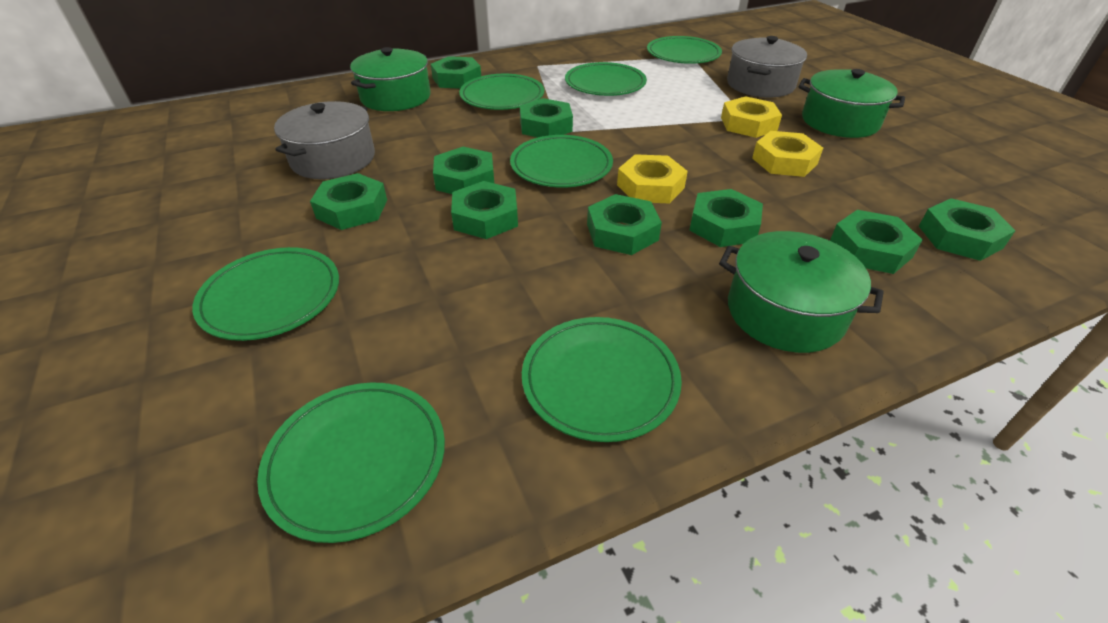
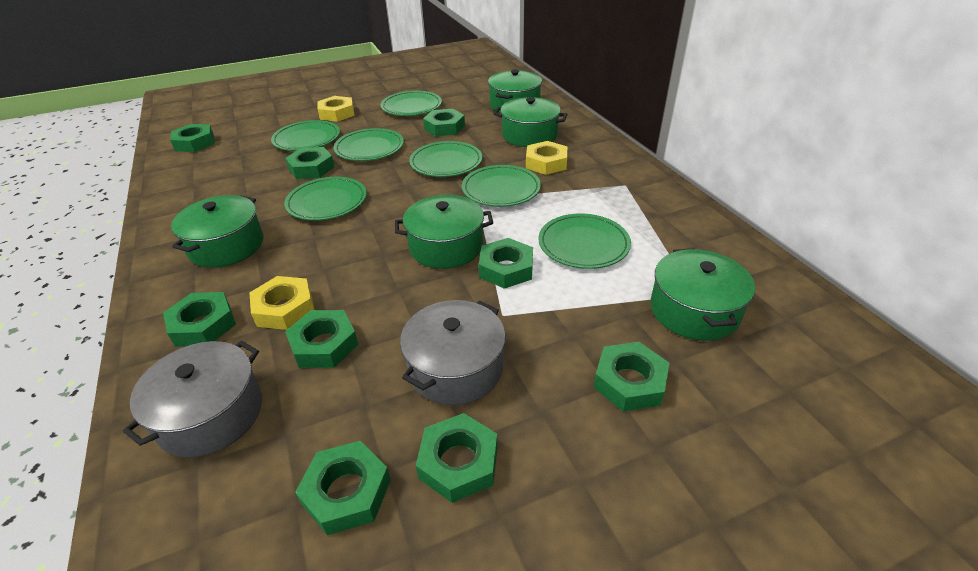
green pot: 3 -> 5

